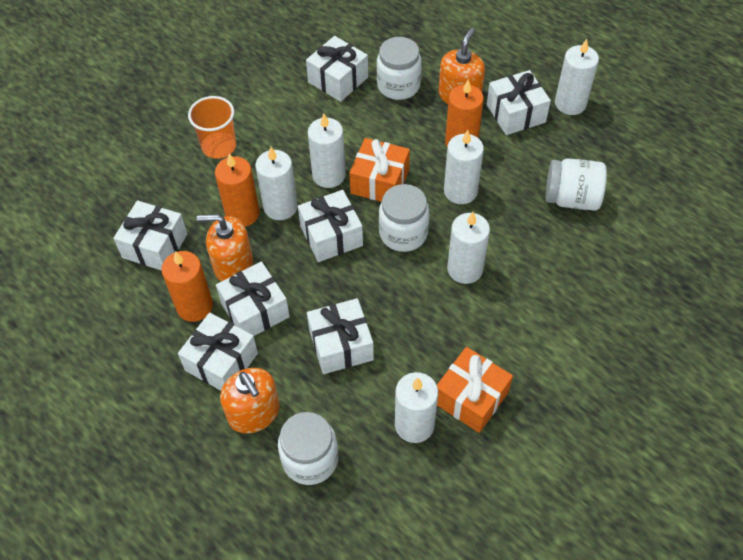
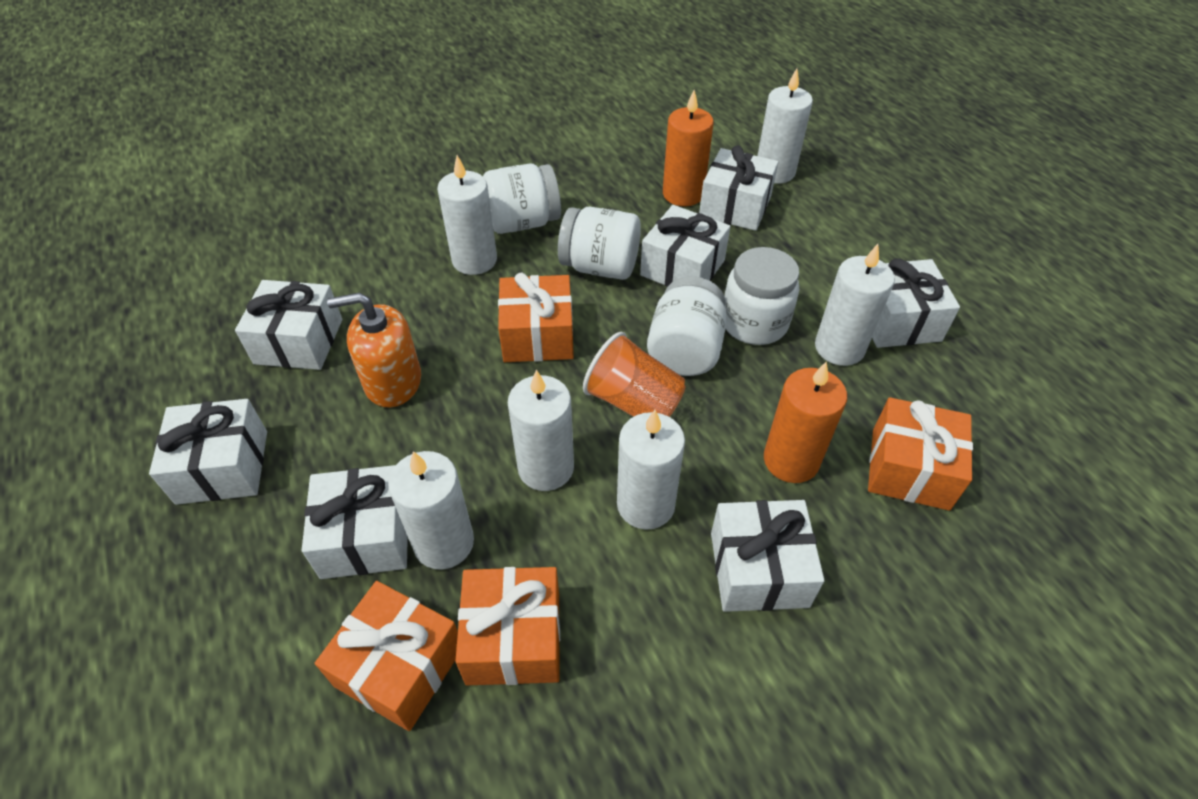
orange candle: 3 -> 2
orange gift: 2 -> 4
orange soap dispenser: 3 -> 1

